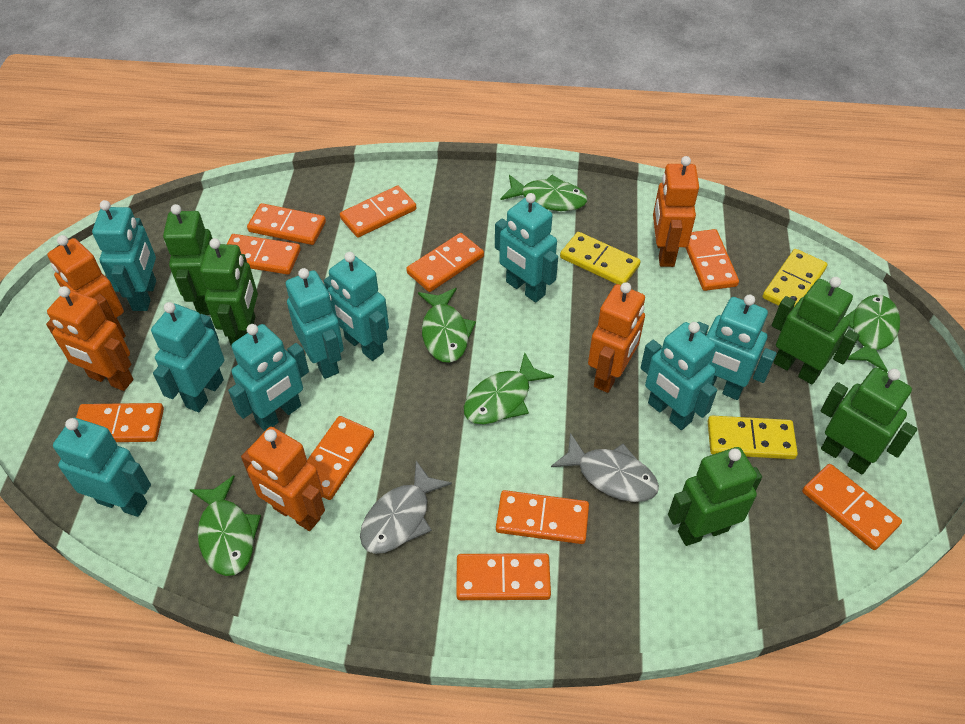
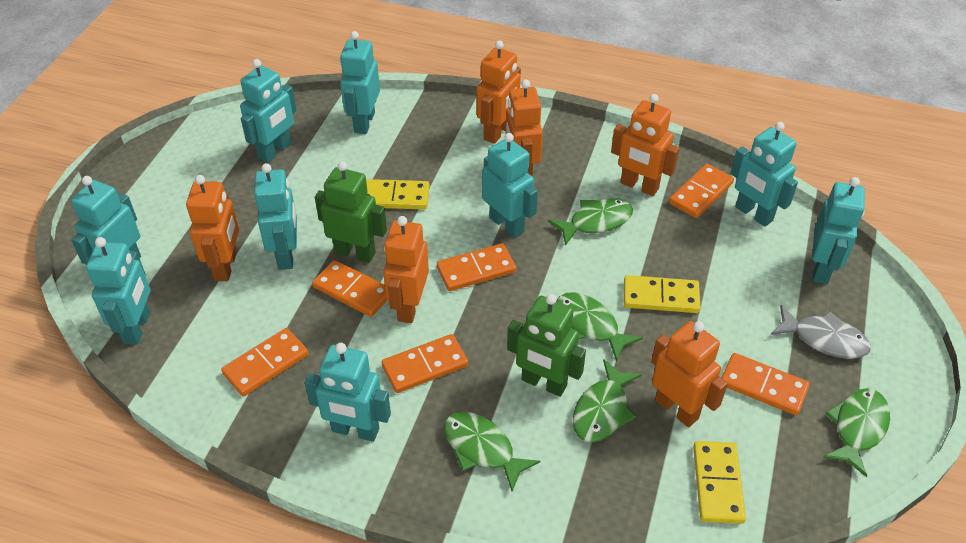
green robot: 5 -> 2
grey fish: 2 -> 1
orange domino: 10 -> 6
orange robot: 5 -> 6

